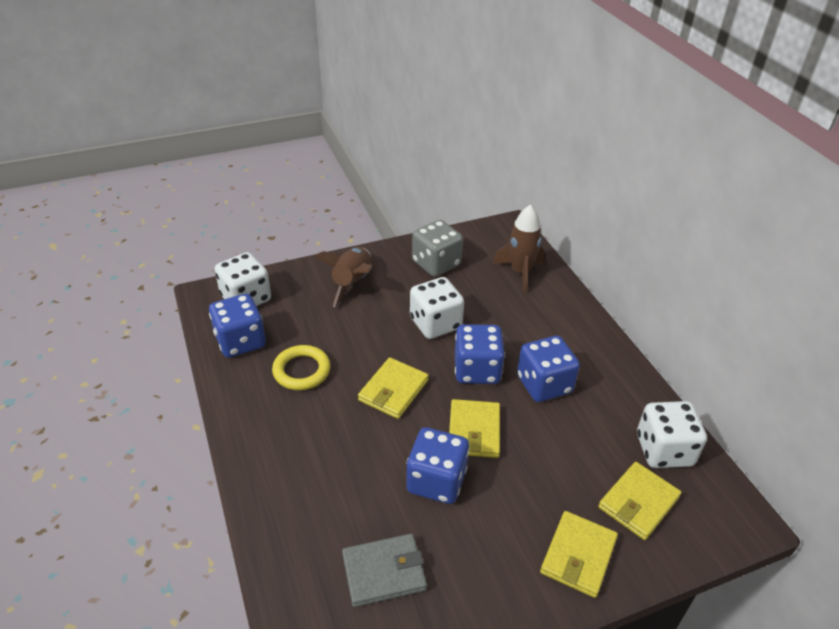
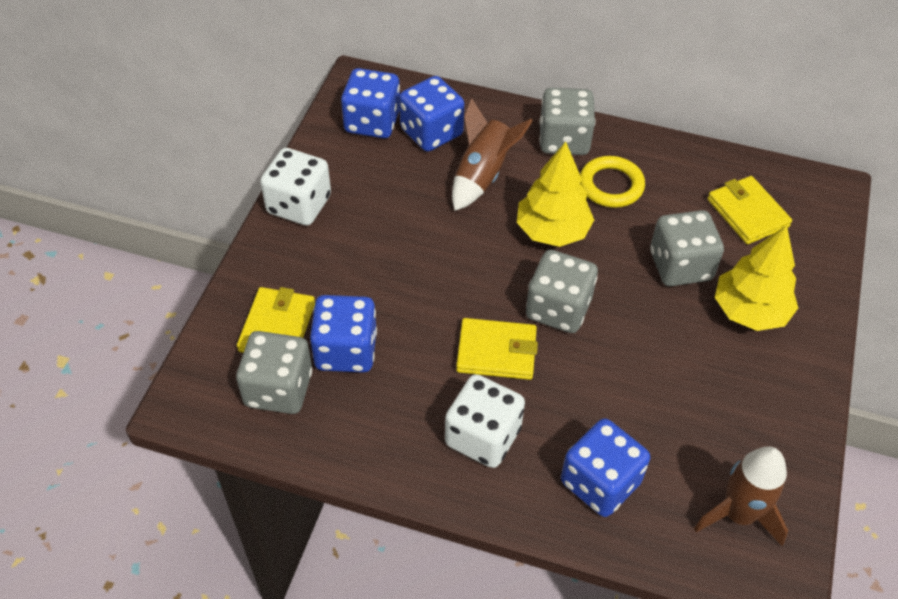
grey dice: 1 -> 4
grey wallet: 1 -> 0
white dice: 3 -> 2
yellow tree: 0 -> 2
yellow wallet: 4 -> 3

